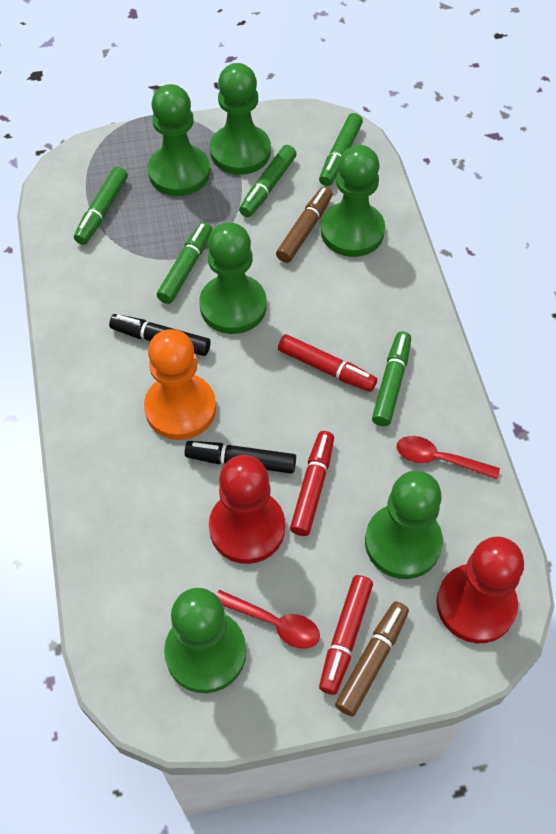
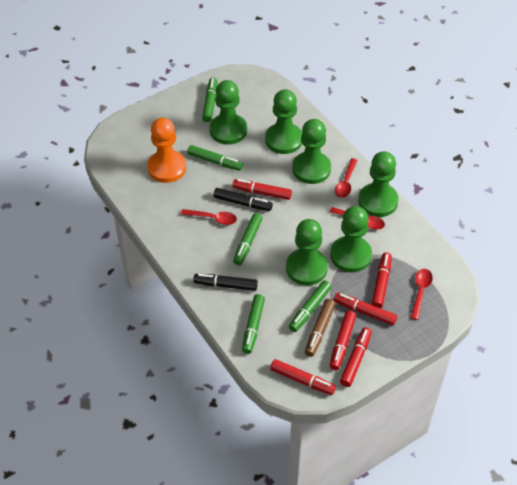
brown marker: 2 -> 1
red marker: 3 -> 6
red pawn: 2 -> 0
red spoon: 2 -> 4

